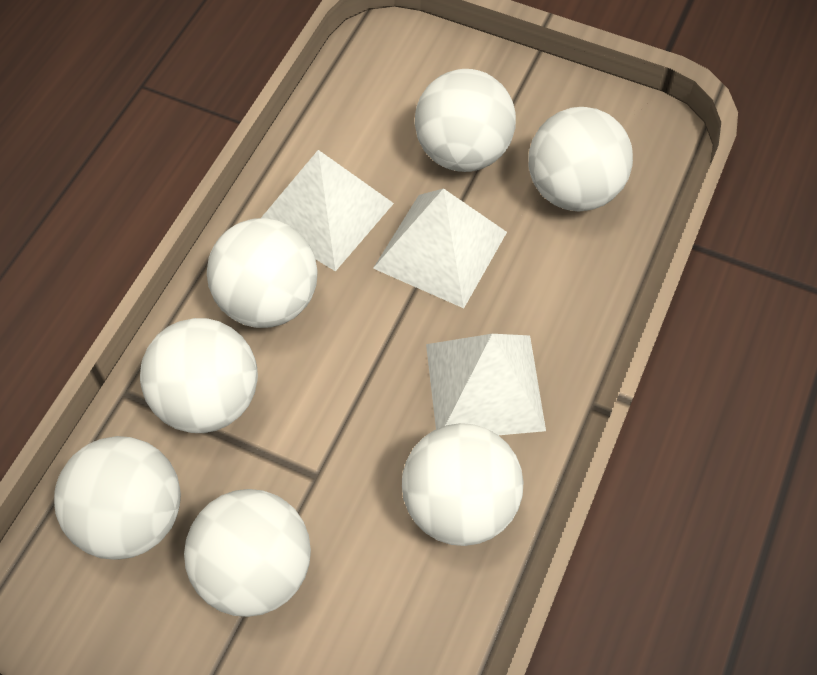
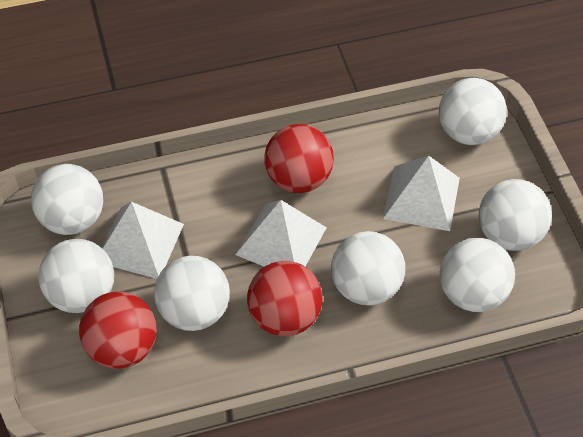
red ball: 0 -> 3

